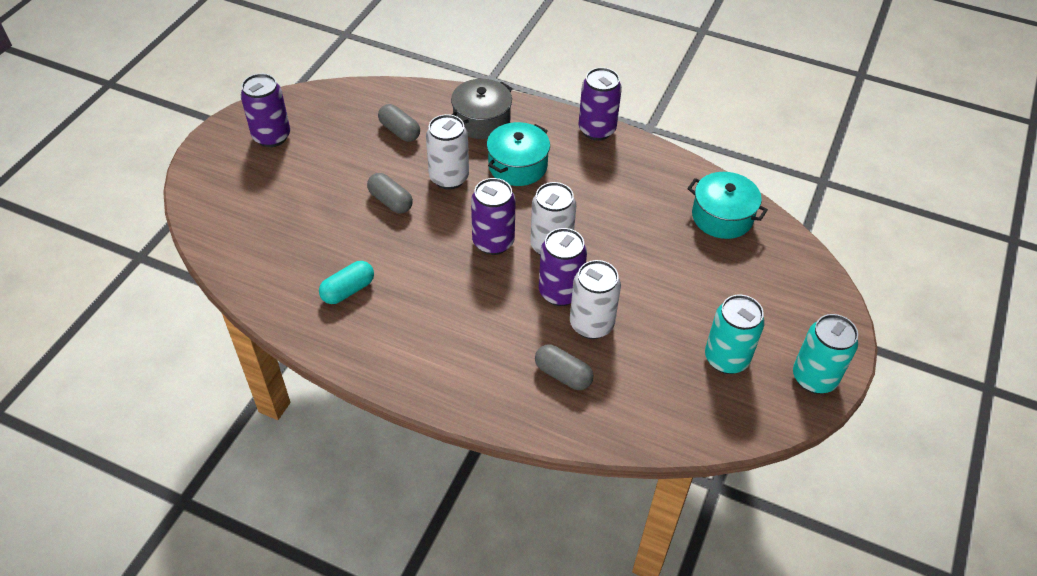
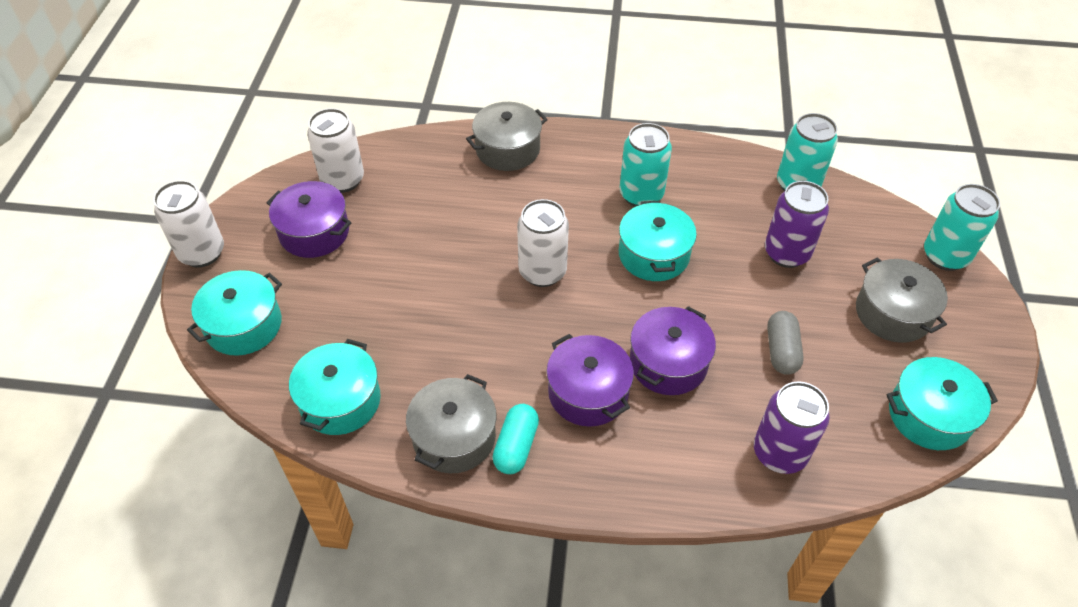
grey capsule: 3 -> 1
grey pot: 1 -> 3
purple can: 4 -> 2
purple pot: 0 -> 3
turquoise can: 2 -> 3
turquoise pot: 2 -> 4

